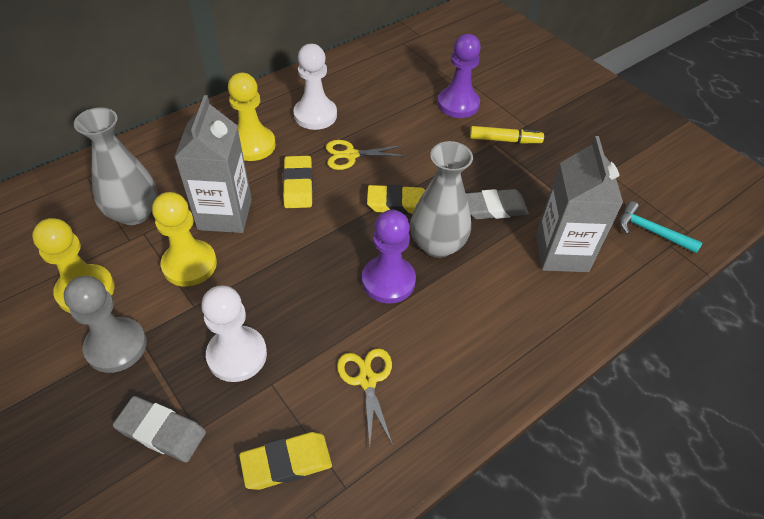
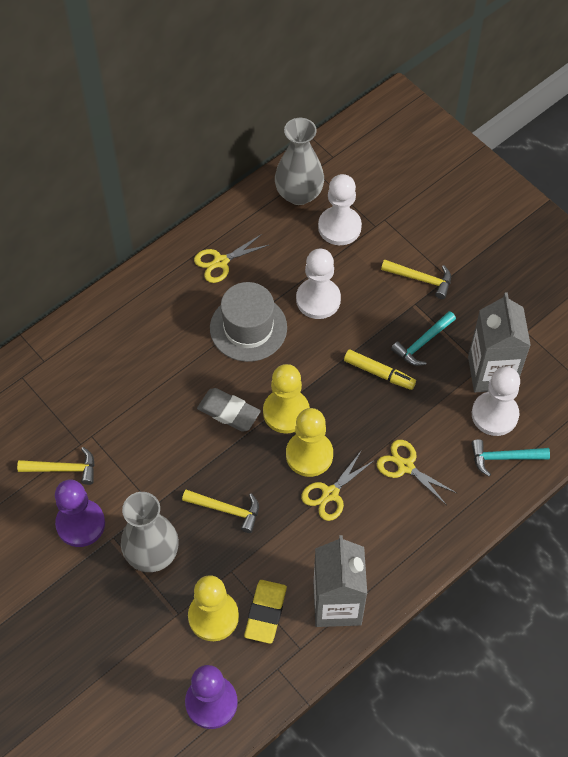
grey eraser: 2 -> 1
grey hat: 0 -> 1
grey pawn: 1 -> 0
turquoise hammer: 1 -> 2
white pawn: 2 -> 3
yellow eraser: 3 -> 1
yellow hammer: 0 -> 3
yellow scissors: 2 -> 3

